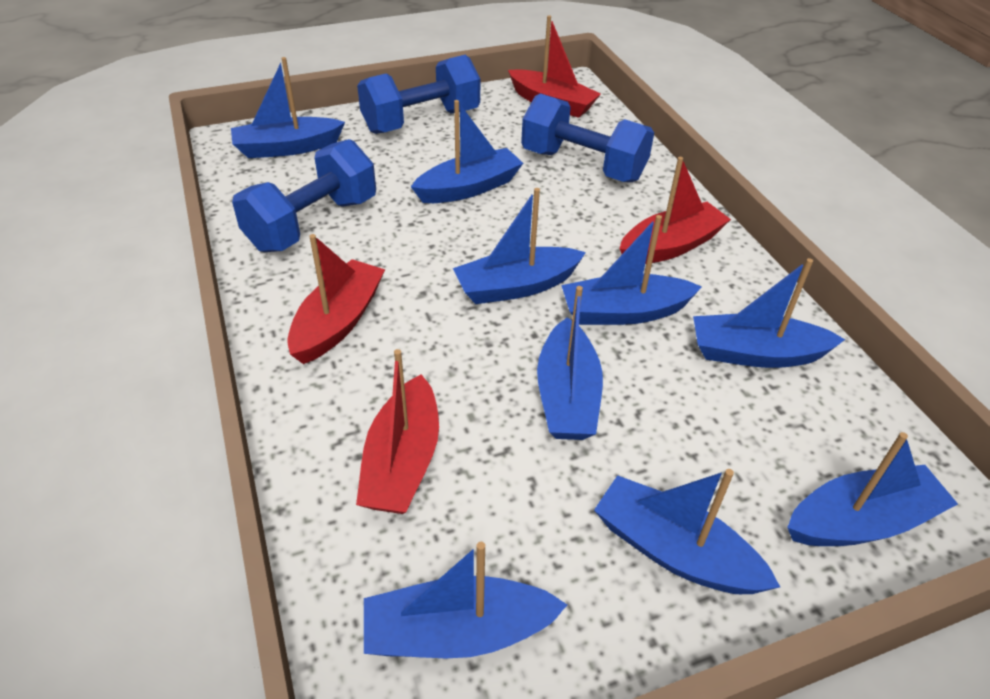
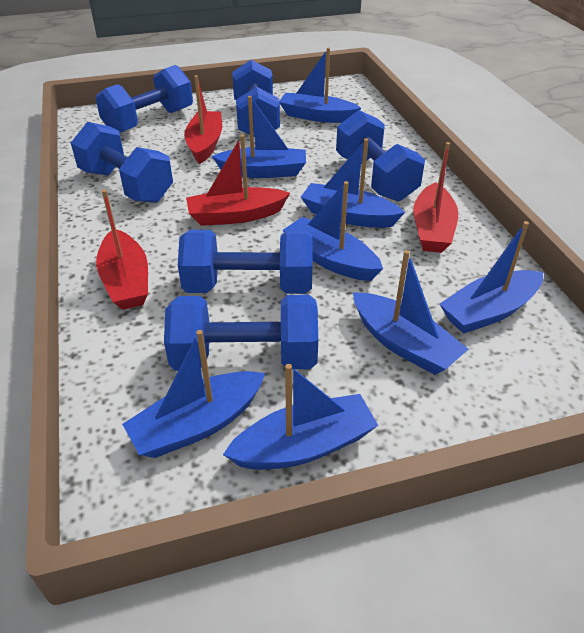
blue boat: 9 -> 8
blue dumbbell: 3 -> 6

